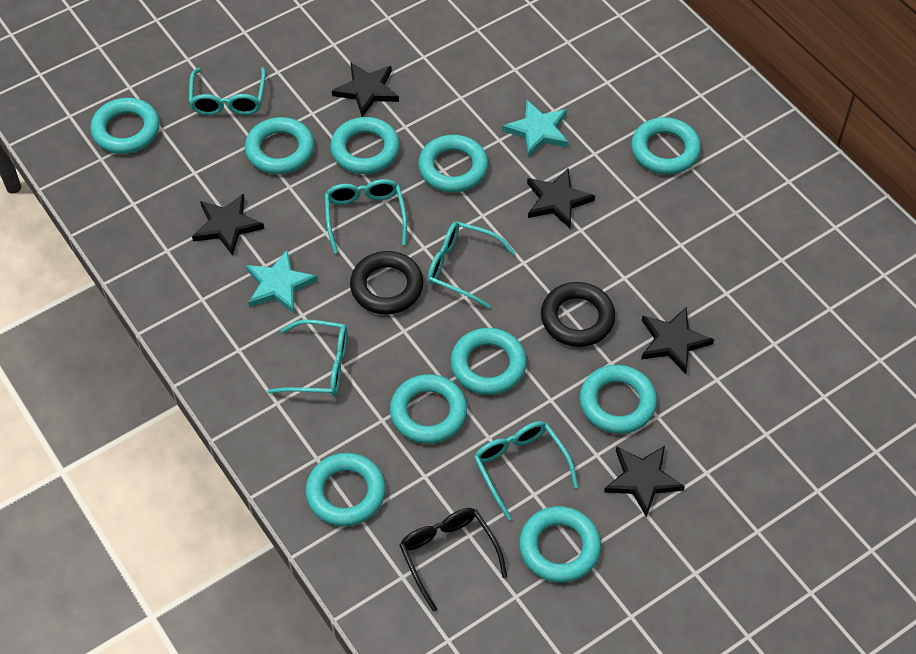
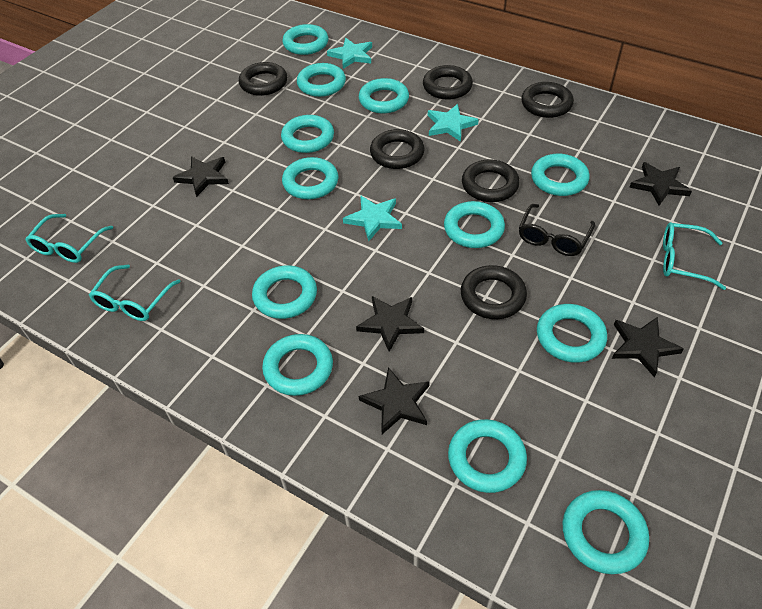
black ring: 2 -> 6
turquoise glasses: 5 -> 3
turquoise ring: 10 -> 12
turquoise star: 2 -> 3

